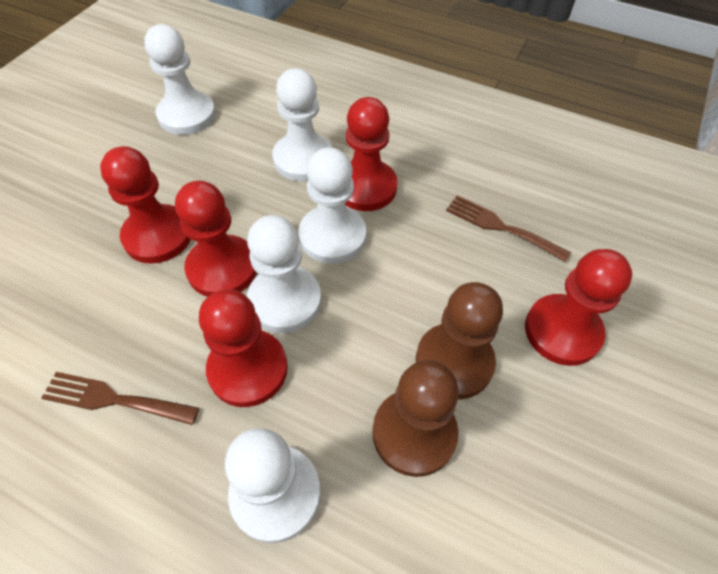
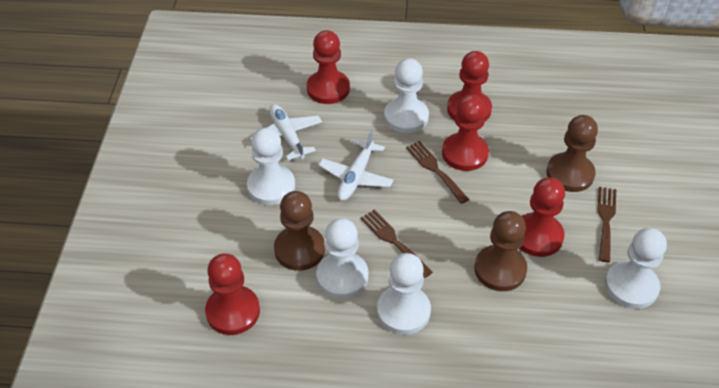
brown fork: 2 -> 3
brown pawn: 2 -> 3
white plane: 0 -> 2

